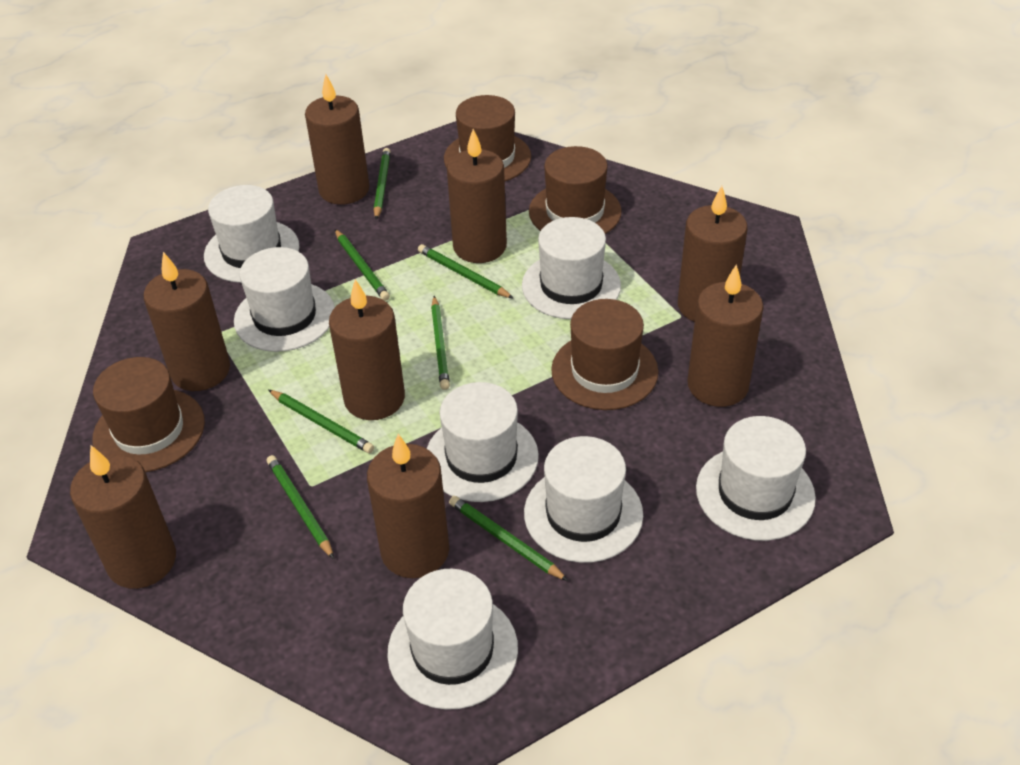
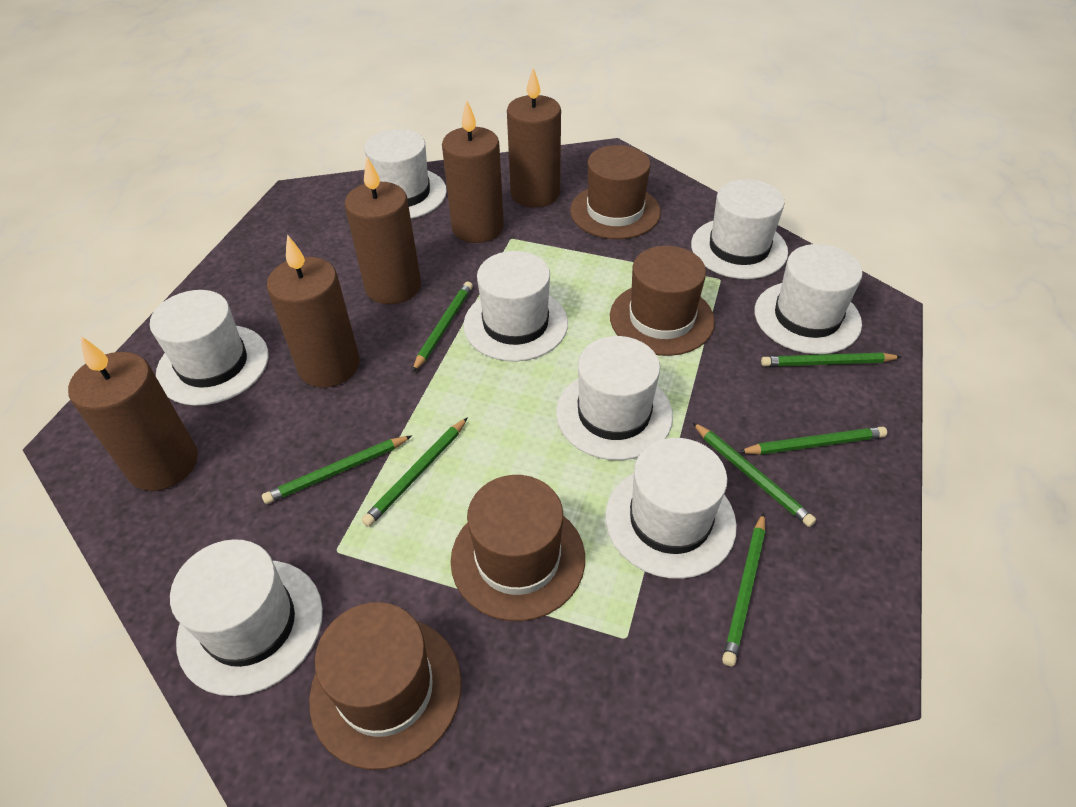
brown candle: 8 -> 5
white hat: 7 -> 8

